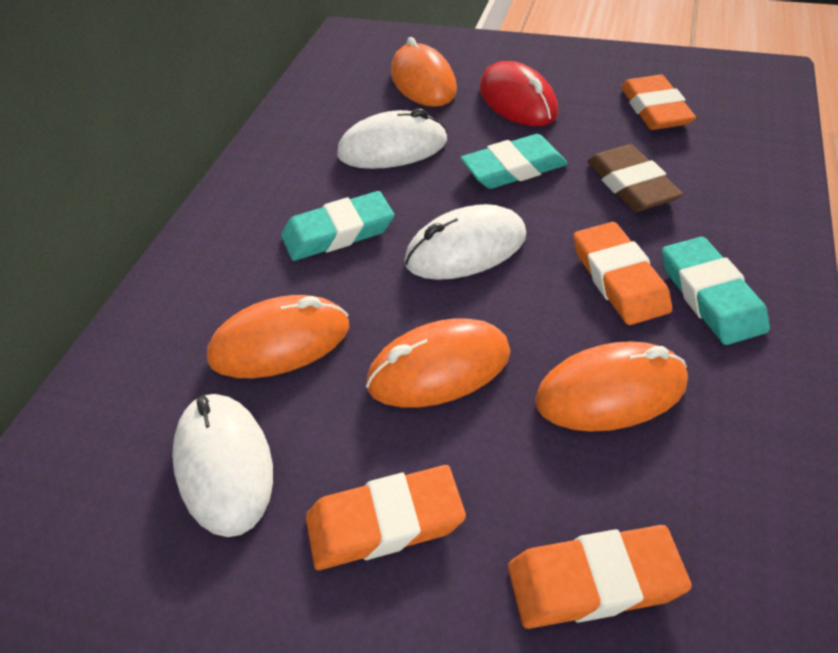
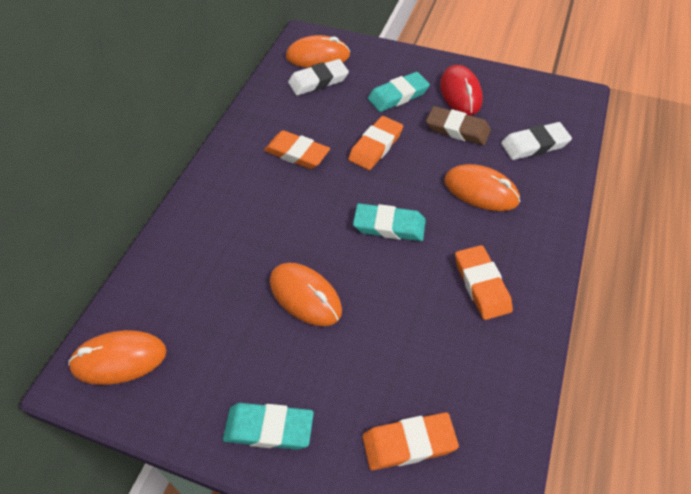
white eraser: 0 -> 2
white mouse: 3 -> 0

